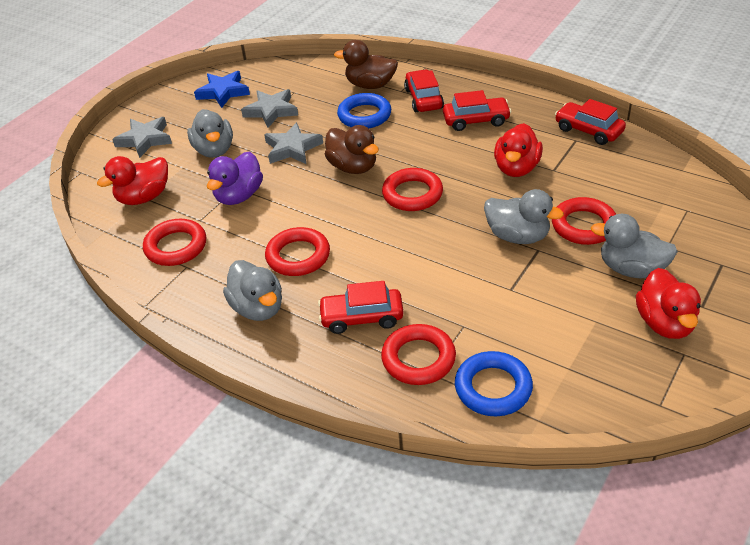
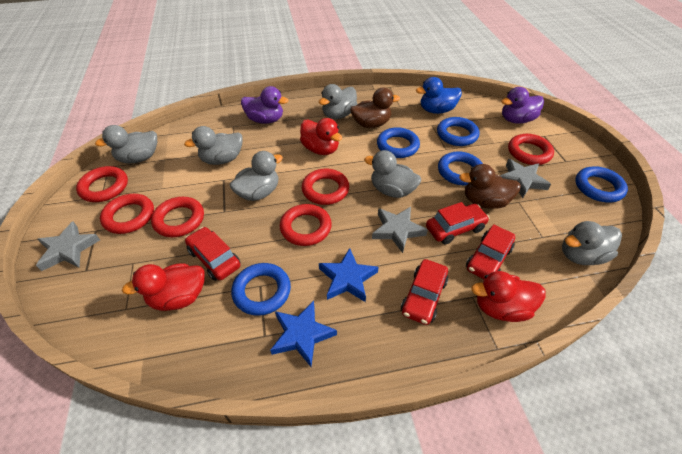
blue duck: 0 -> 1
blue ring: 2 -> 5
blue star: 1 -> 2
grey duck: 4 -> 6
purple duck: 1 -> 2
red ring: 5 -> 6

